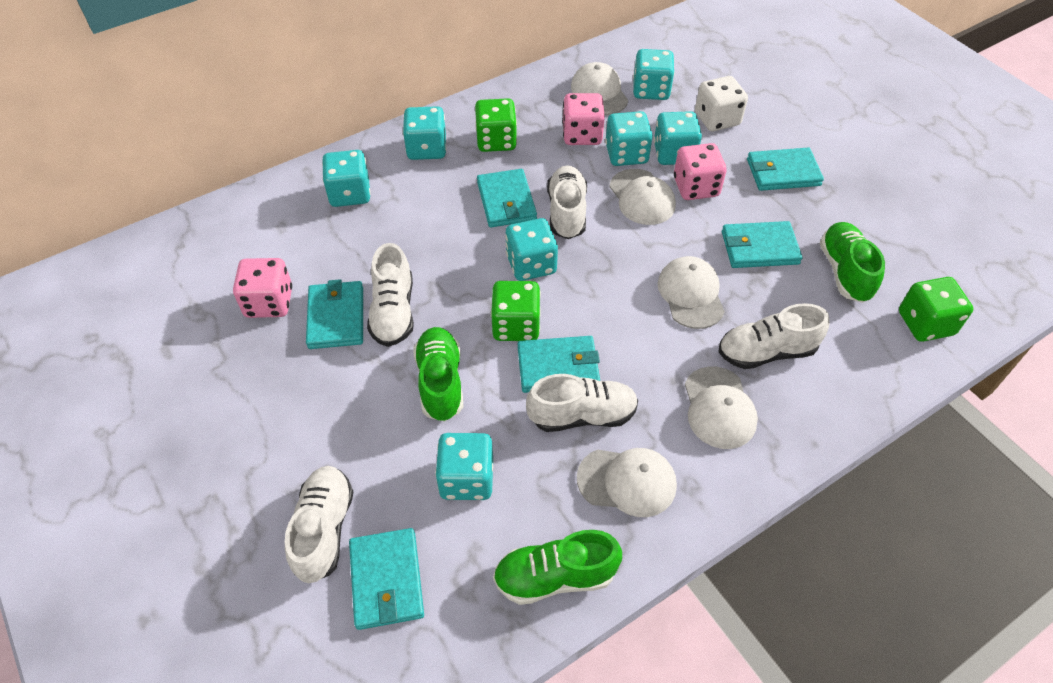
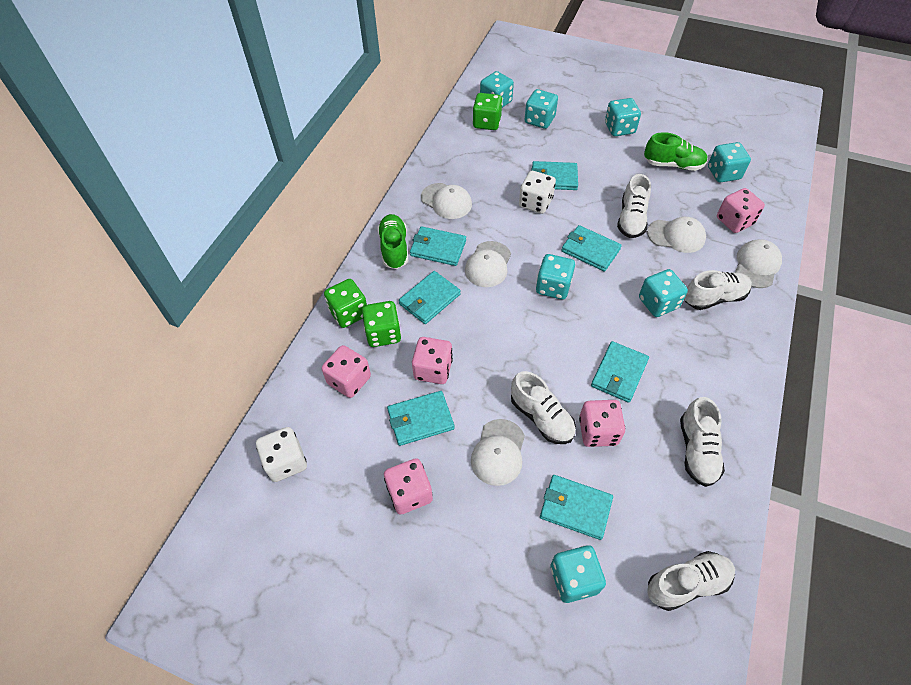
green shoe: 3 -> 2
pink dice: 3 -> 5
turquoise wallet: 6 -> 7
white dice: 1 -> 2

